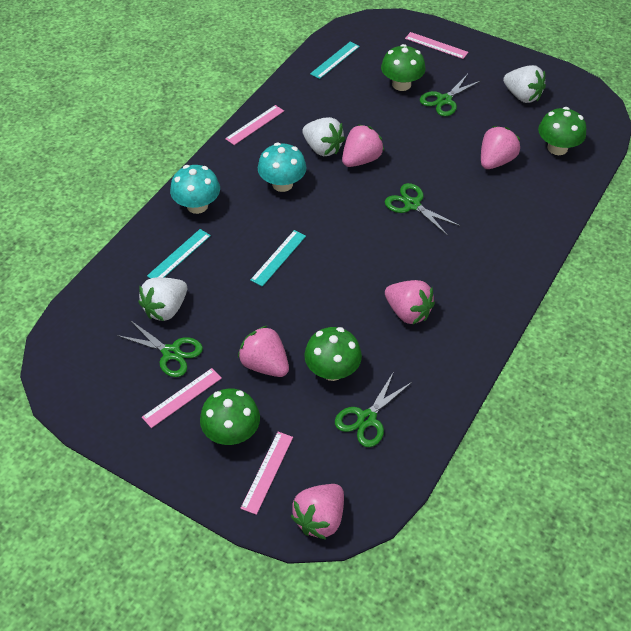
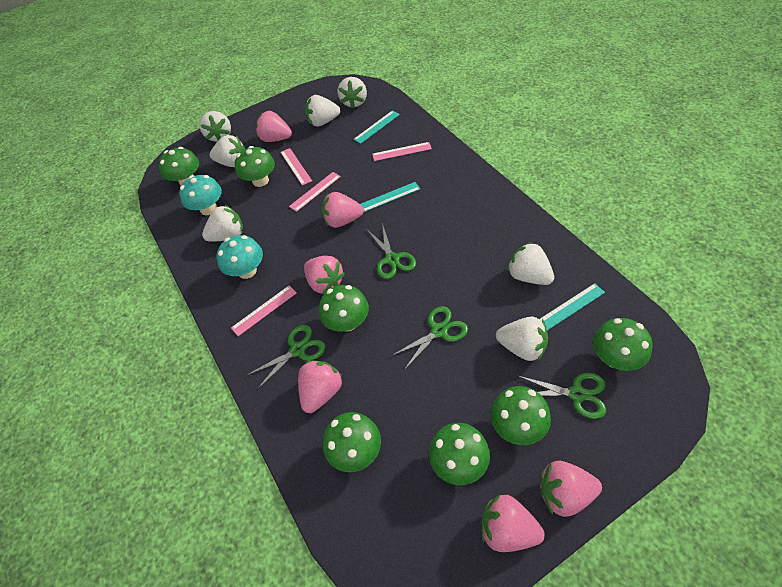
green mushroom: 4 -> 7
pink strawberry: 5 -> 6
white strawberry: 3 -> 7

